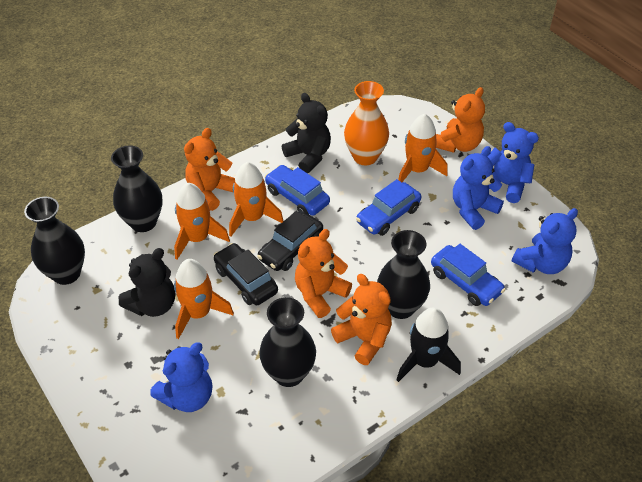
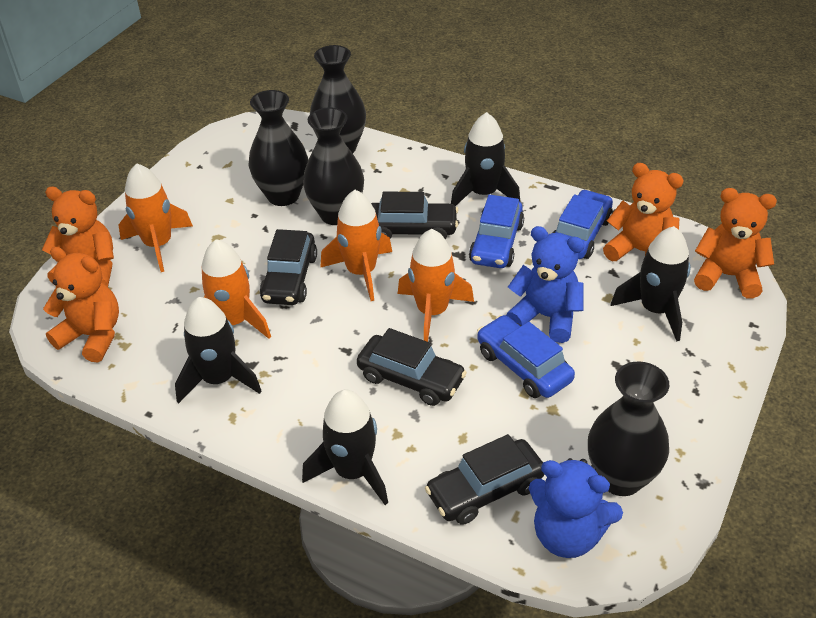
black car: 2 -> 4
black rocket: 1 -> 4
black teddy bear: 2 -> 0
blue teddy bear: 4 -> 2
orange vase: 1 -> 0

